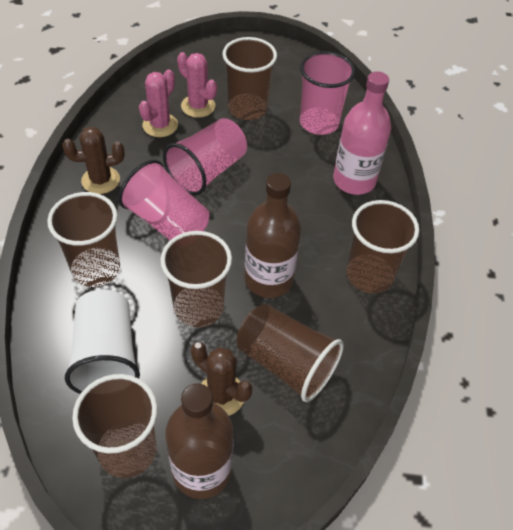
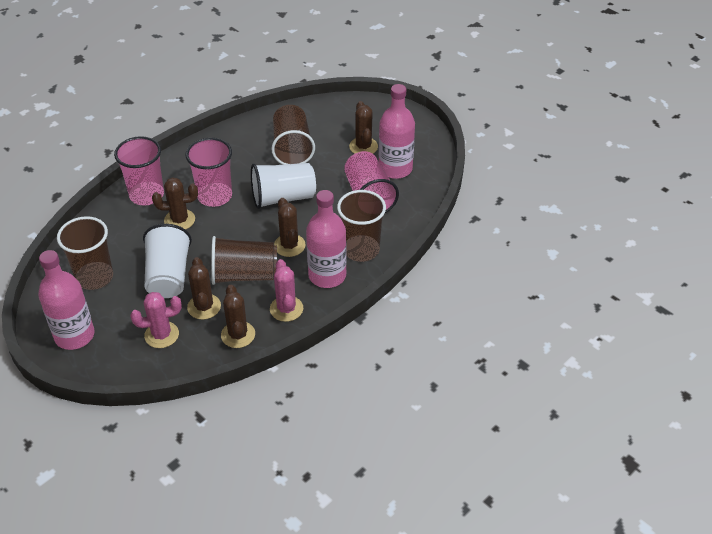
brown bottle: 2 -> 0
brown cactus: 2 -> 5
brown cup: 6 -> 4
pink bottle: 1 -> 3
white cup: 1 -> 2

